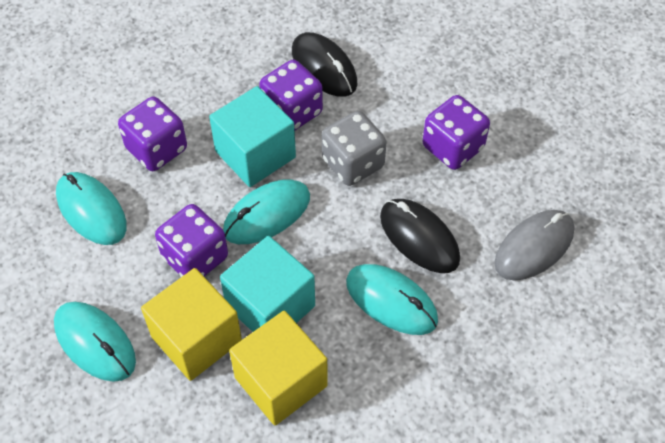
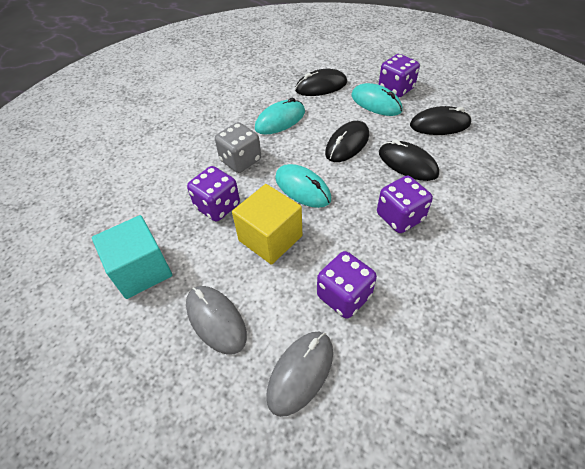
black mouse: 2 -> 4
grey mouse: 1 -> 2
turquoise cube: 2 -> 1
turquoise mouse: 4 -> 3
yellow cube: 2 -> 1

